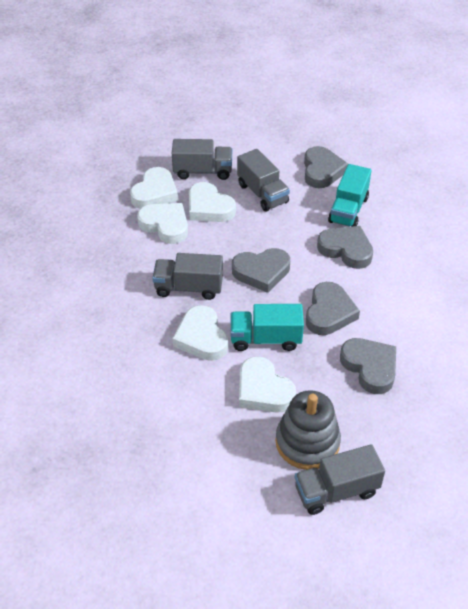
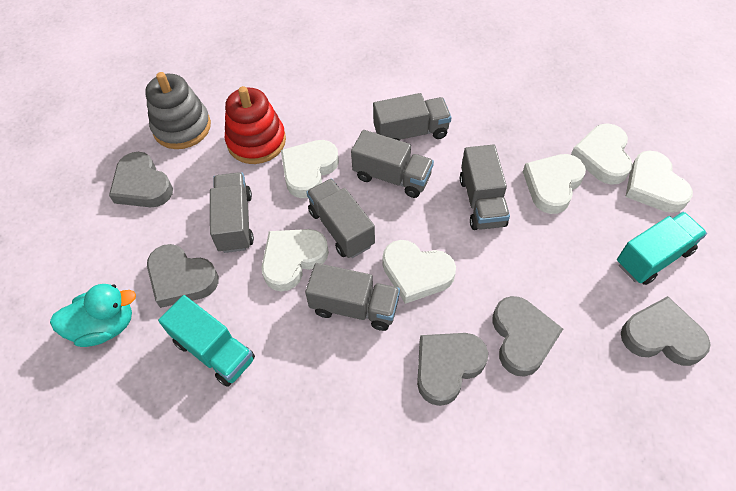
grey truck: 4 -> 6
red stacking toy: 0 -> 1
turquoise duck: 0 -> 1
white heart: 5 -> 6

